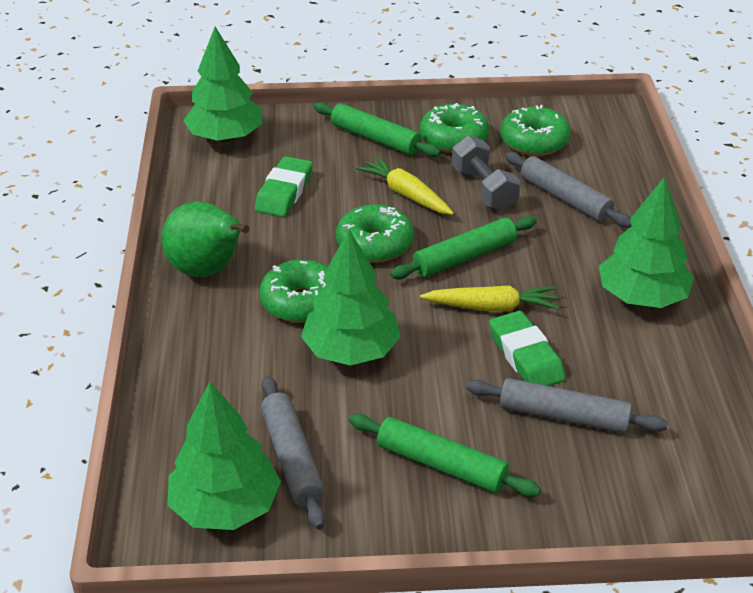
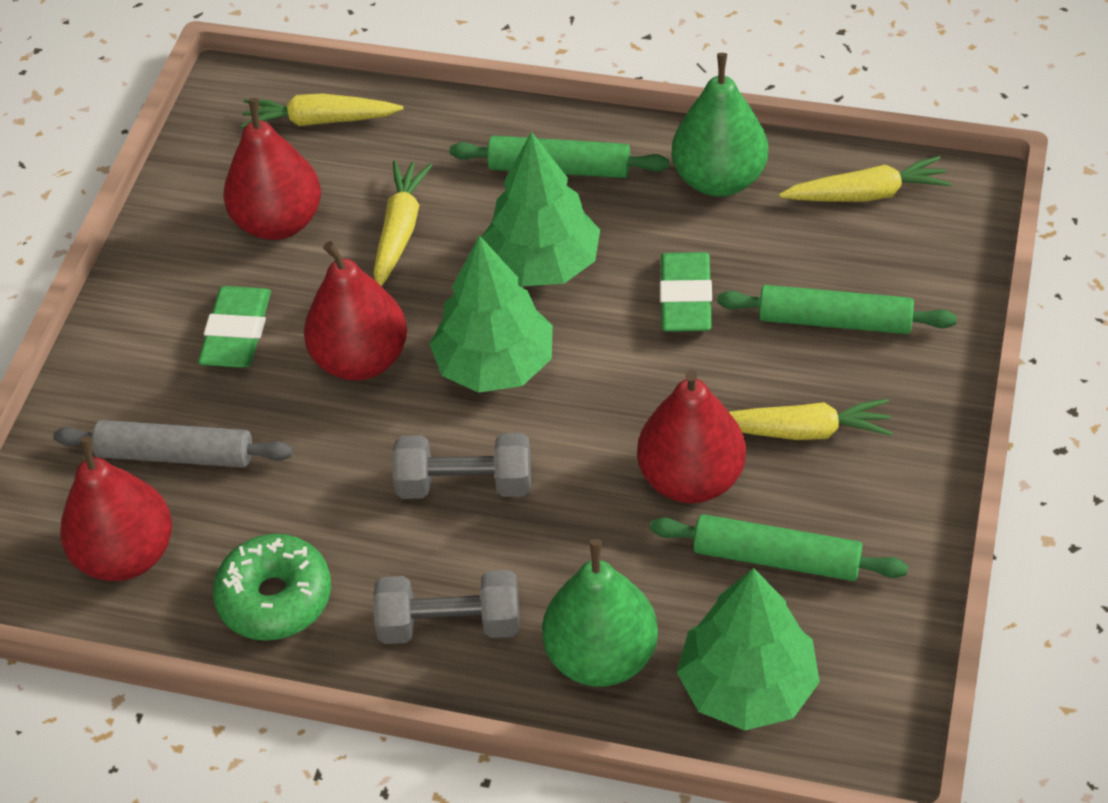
green donut: 4 -> 1
green pear: 1 -> 2
green tree: 4 -> 3
grey dumbbell: 1 -> 2
grey rolling pin: 3 -> 1
red pear: 0 -> 4
yellow carrot: 2 -> 4

